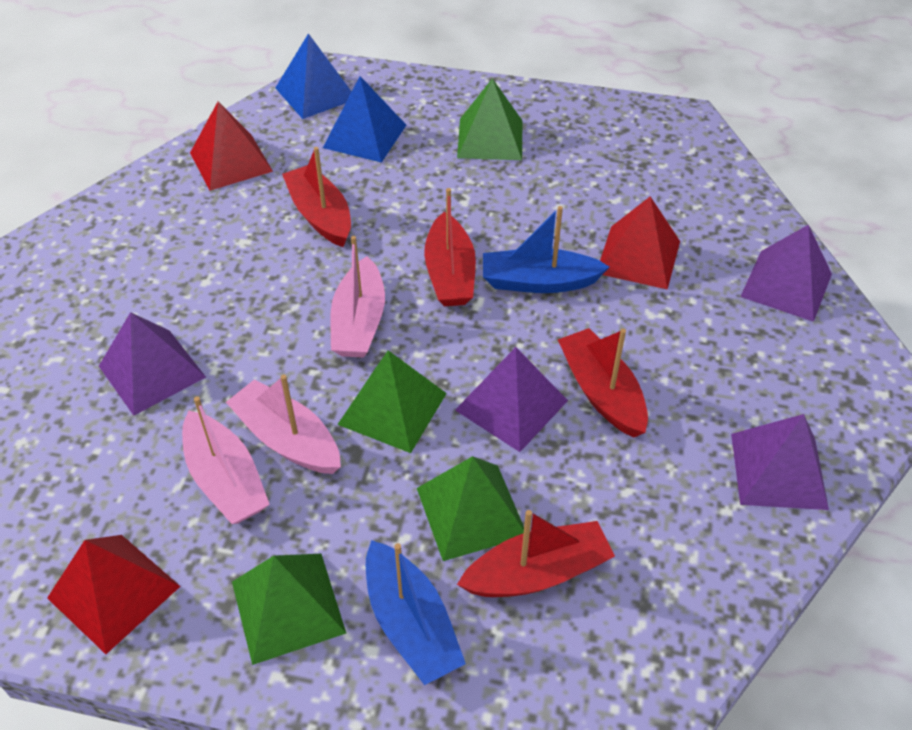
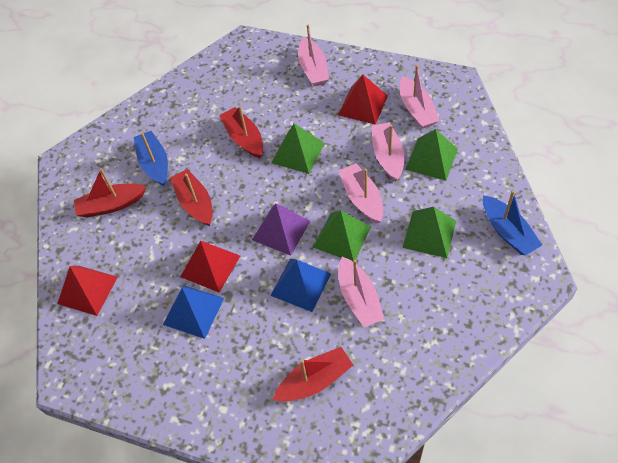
pink boat: 3 -> 5
purple pyramid: 4 -> 1

